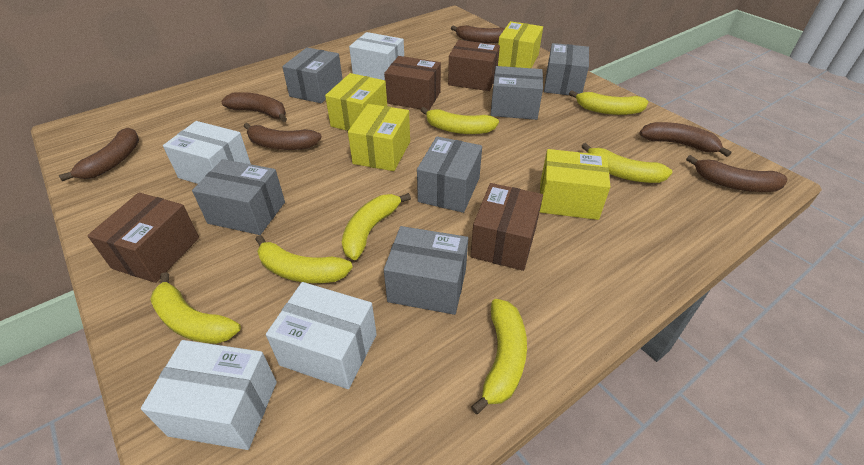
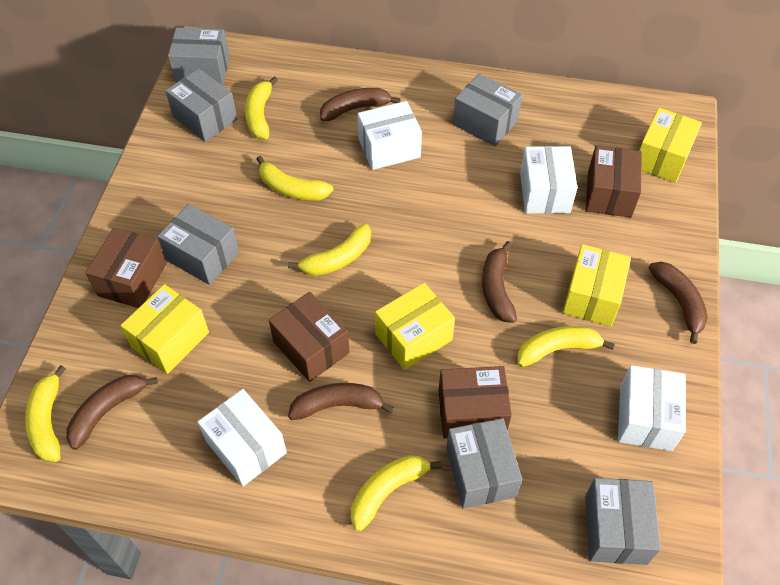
brown banana: 6 -> 5
yellow banana: 7 -> 6

